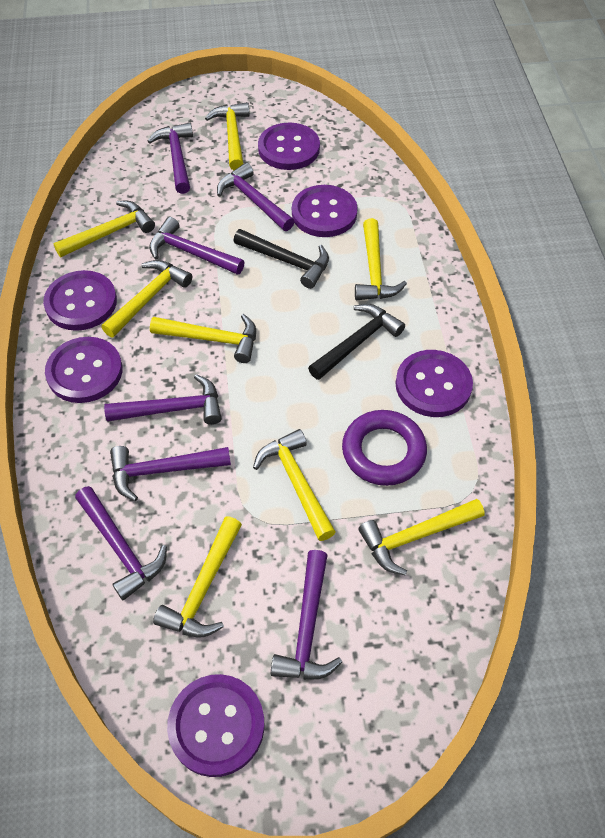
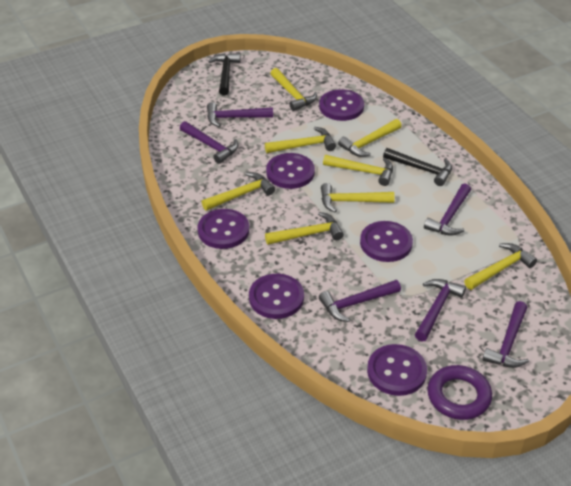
purple hammer: 7 -> 6

